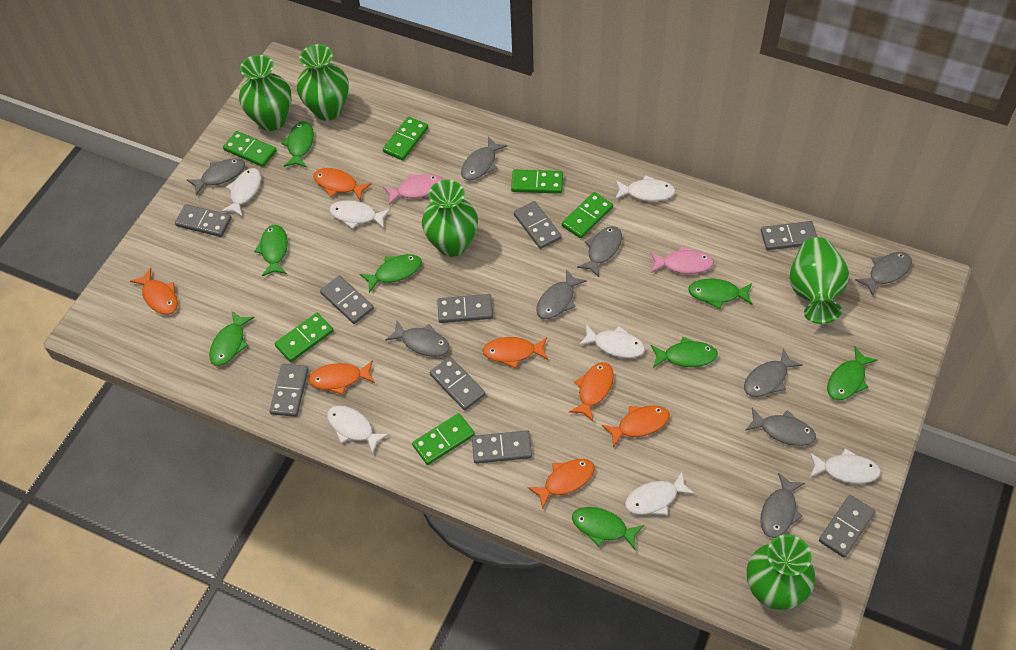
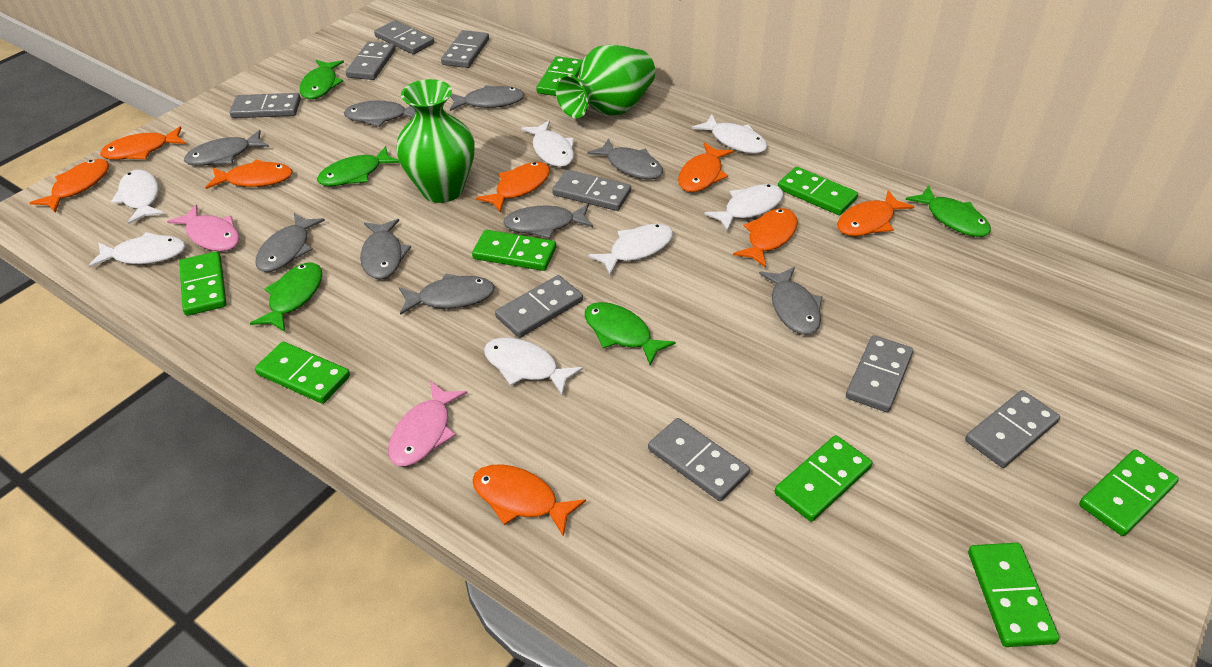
green domino: 6 -> 8
green fish: 8 -> 5
green vase: 5 -> 2
orange fish: 7 -> 8

